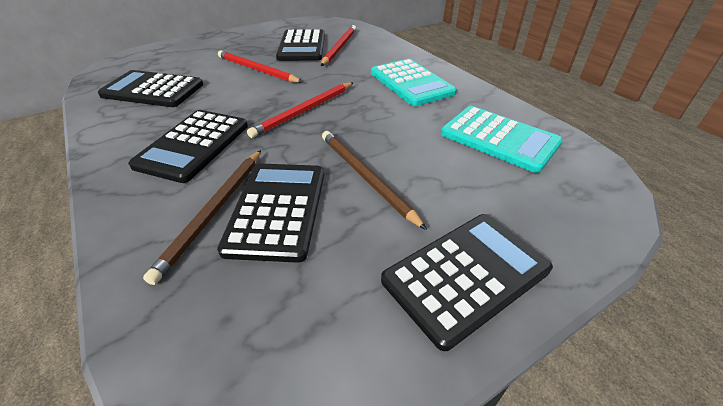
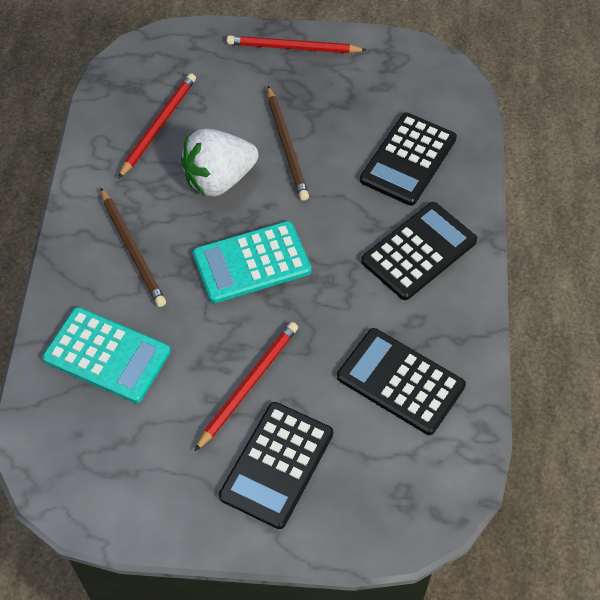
black calculator: 5 -> 4
white strawberry: 0 -> 1

